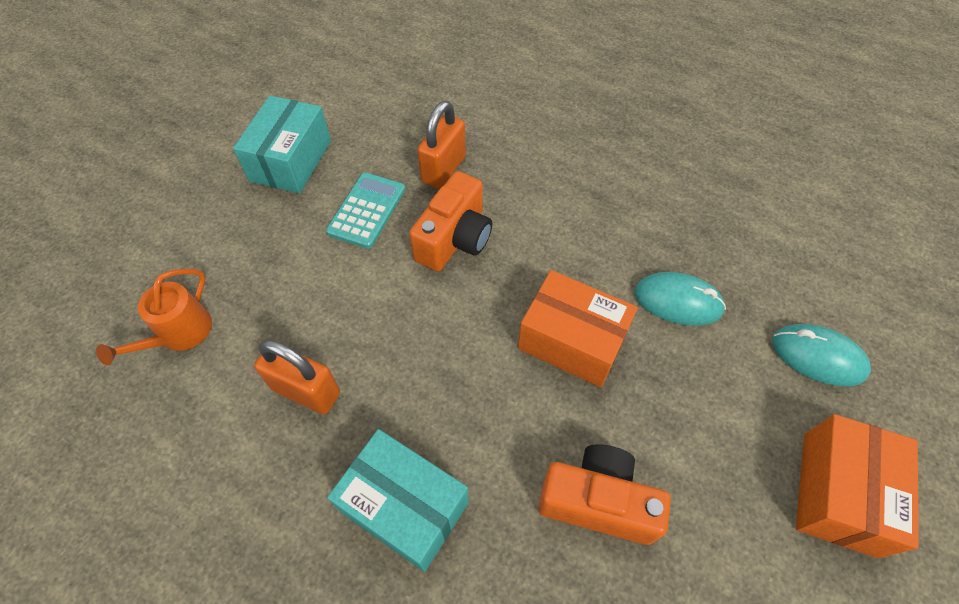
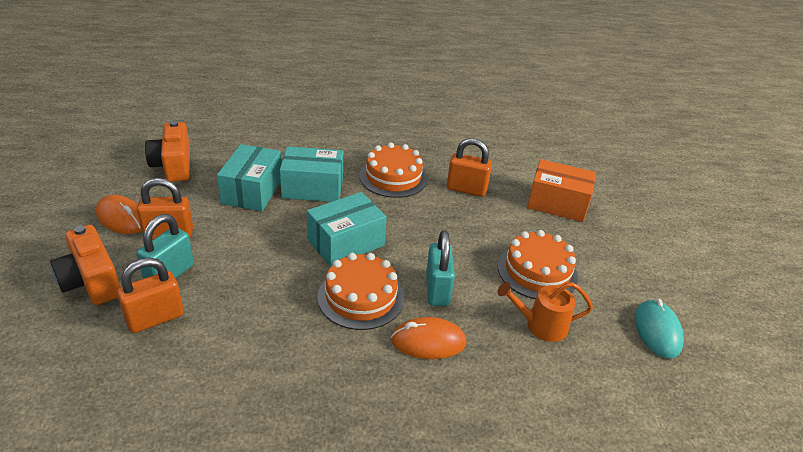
orange box: 2 -> 1
orange cake: 0 -> 3
orange mouse: 0 -> 2
orange padlock: 2 -> 3
turquoise box: 2 -> 3
turquoise calculator: 1 -> 0
turquoise mouse: 2 -> 1
turquoise padlock: 0 -> 2

